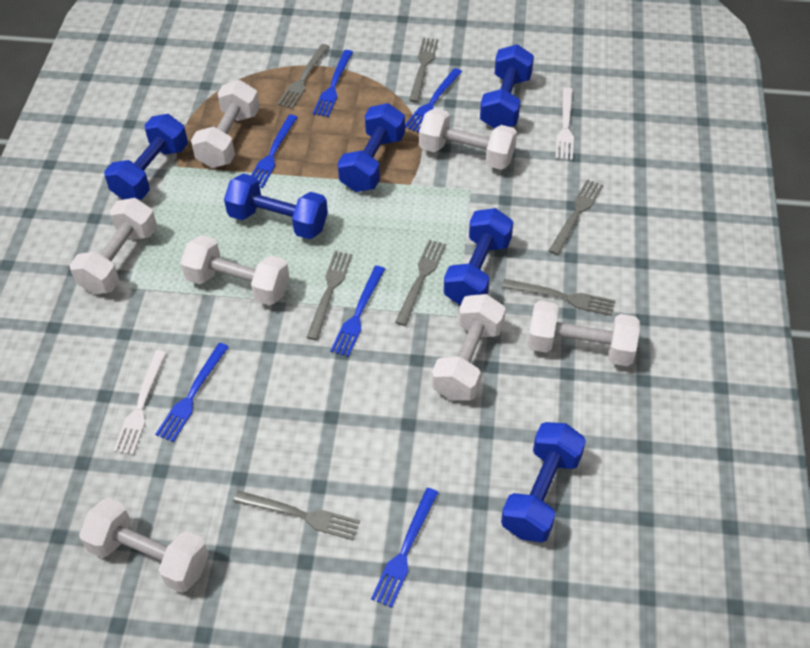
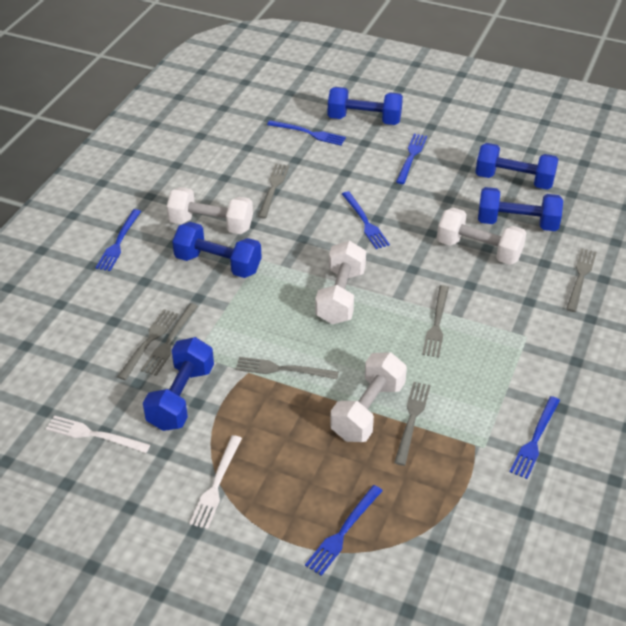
blue dumbbell: 6 -> 5
white dumbbell: 7 -> 4

